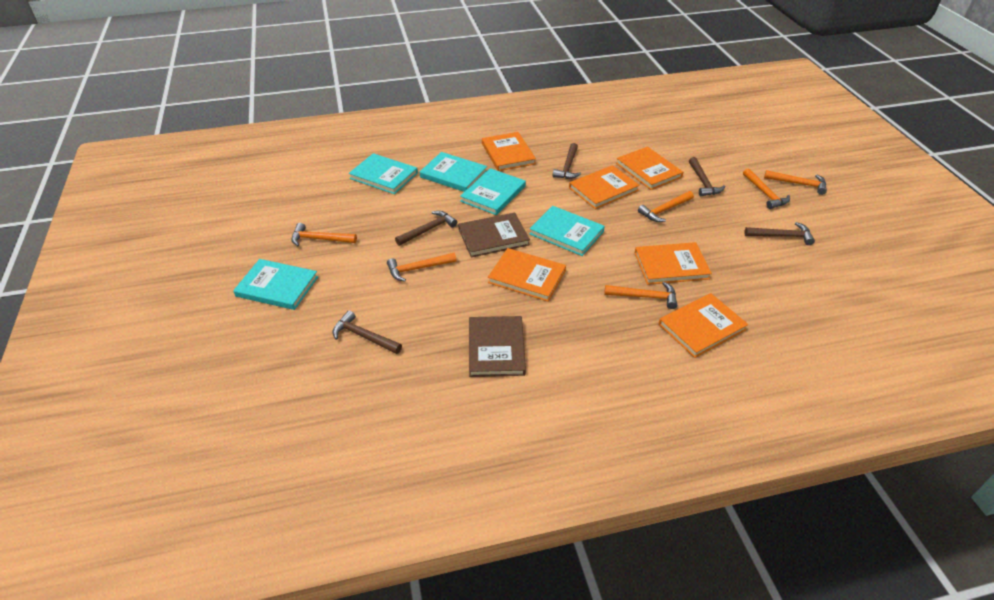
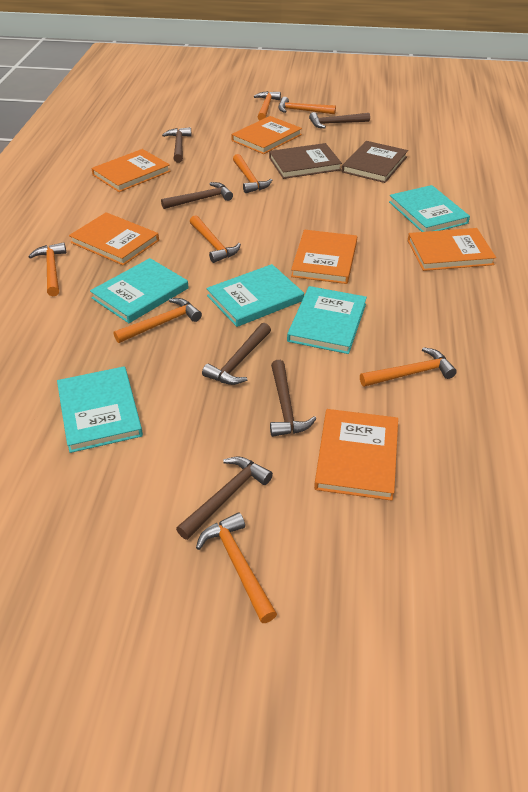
brown hammer: 5 -> 6
orange hammer: 6 -> 8

